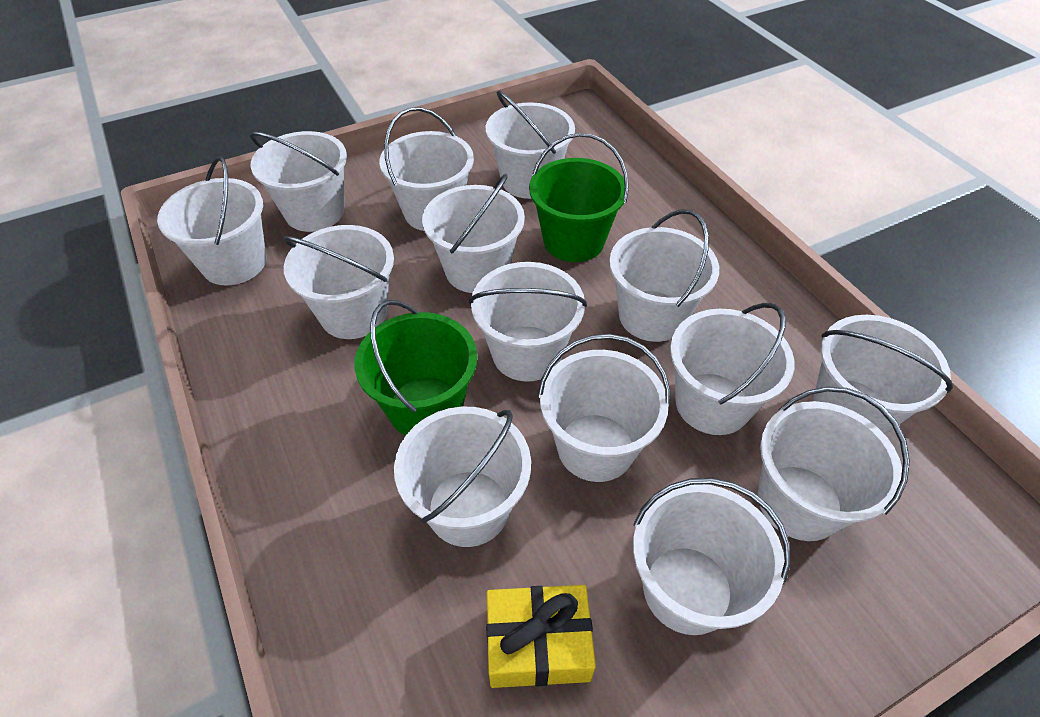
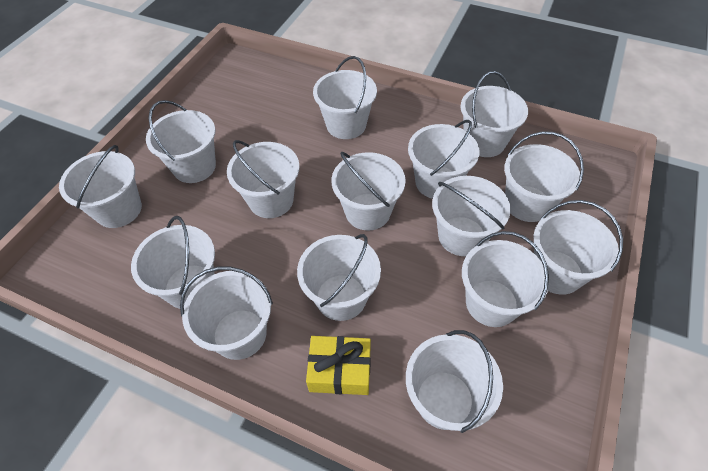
green bucket: 2 -> 0
white bucket: 14 -> 15

